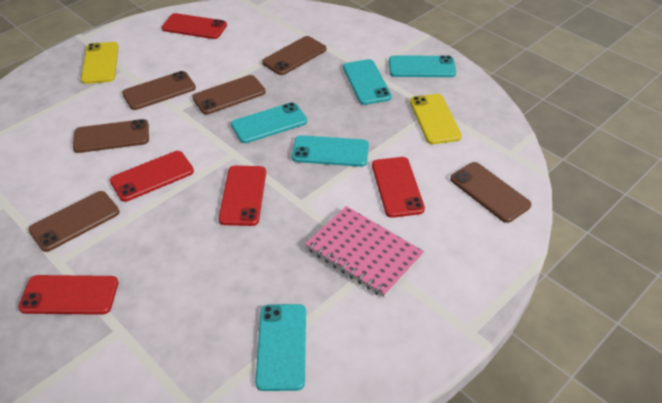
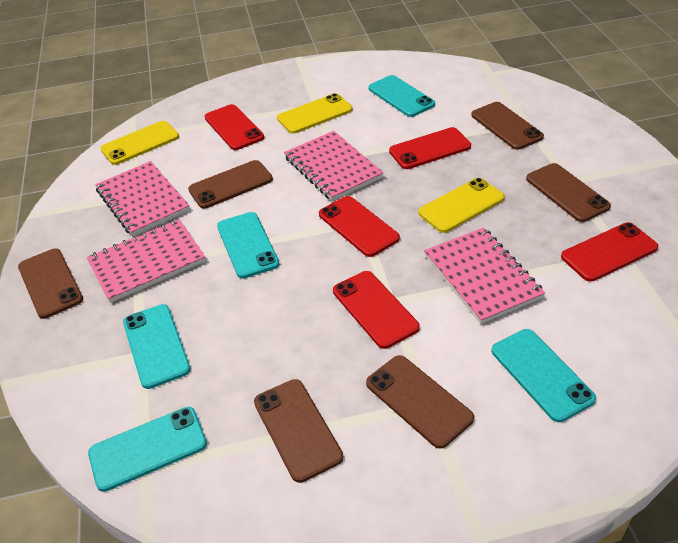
pink notebook: 1 -> 4
yellow phone: 2 -> 3

